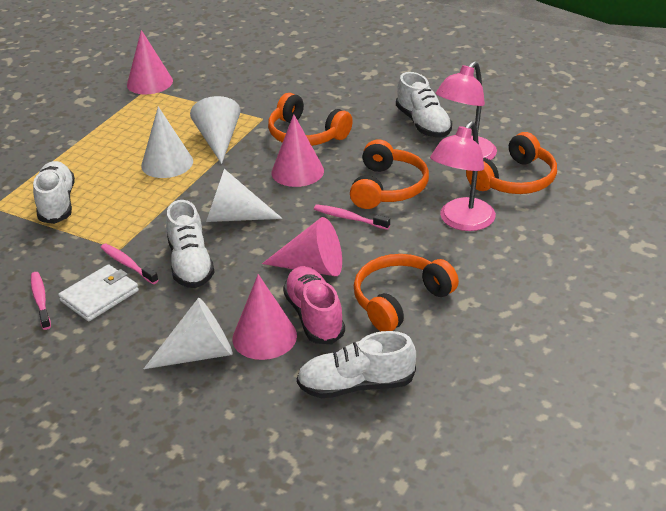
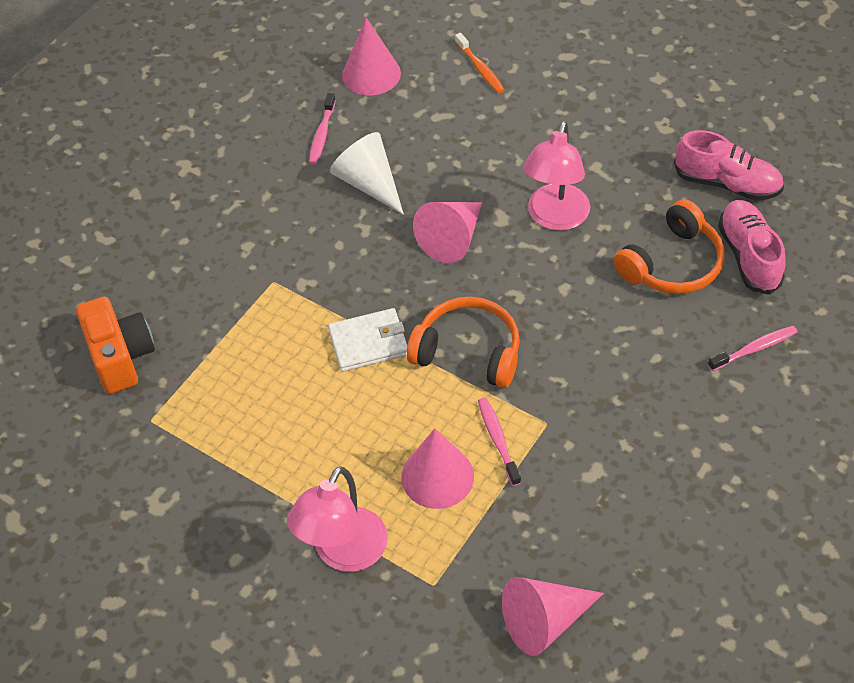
orange camera: 0 -> 1
orange headphones: 4 -> 2
orange toothbrush: 0 -> 1
pink shoe: 1 -> 2
white cone: 4 -> 1
white shoe: 4 -> 0

